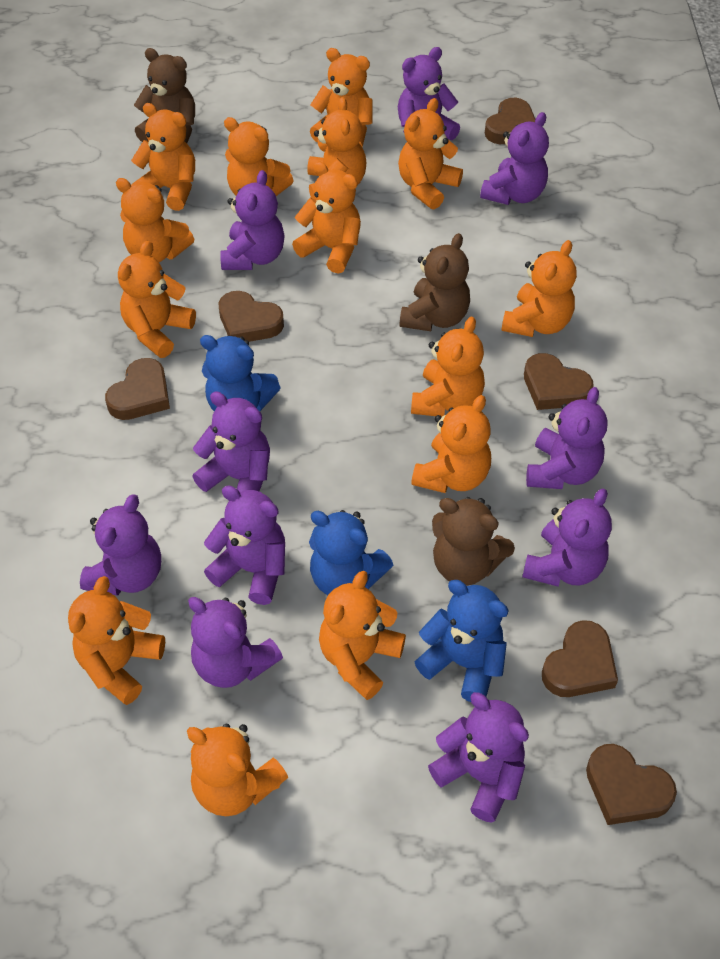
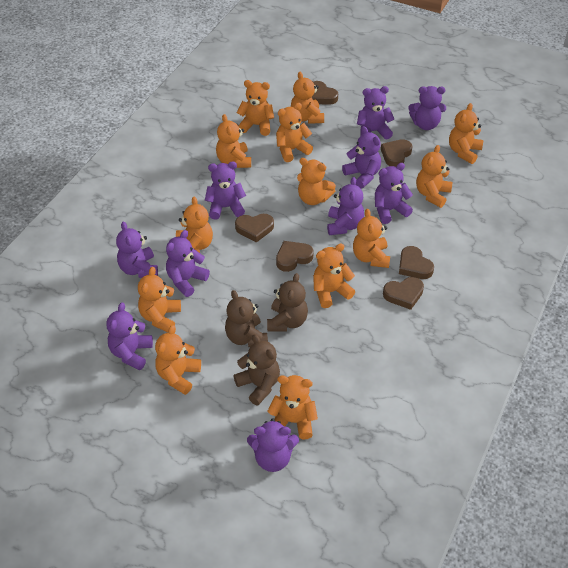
blue teddy bear: 3 -> 0
orange teddy bear: 14 -> 13

